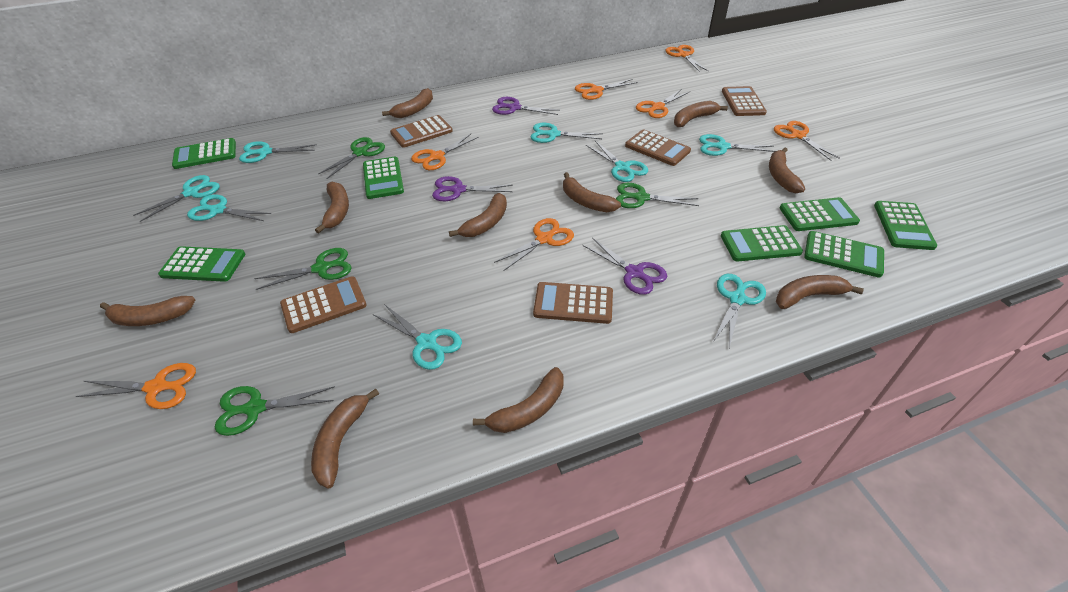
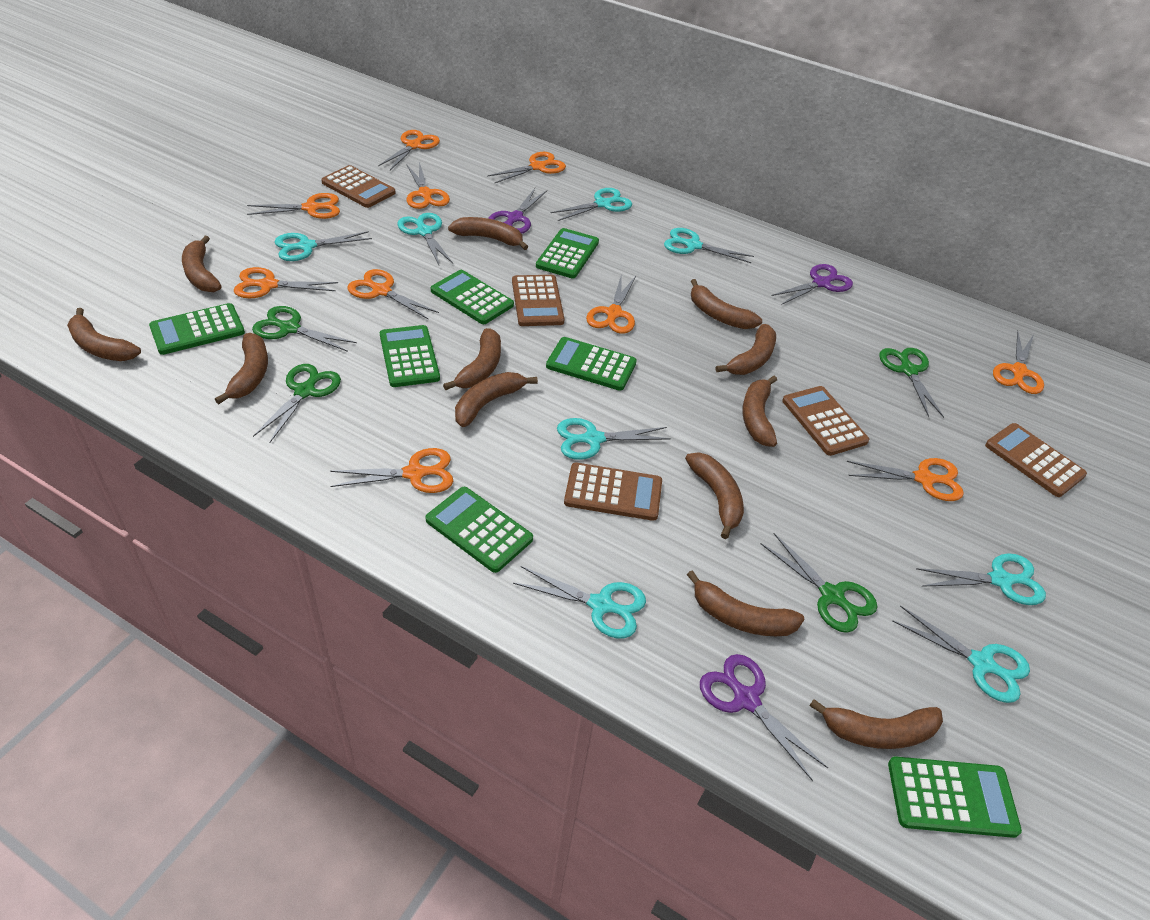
brown banana: 10 -> 12
orange scissors: 7 -> 10

